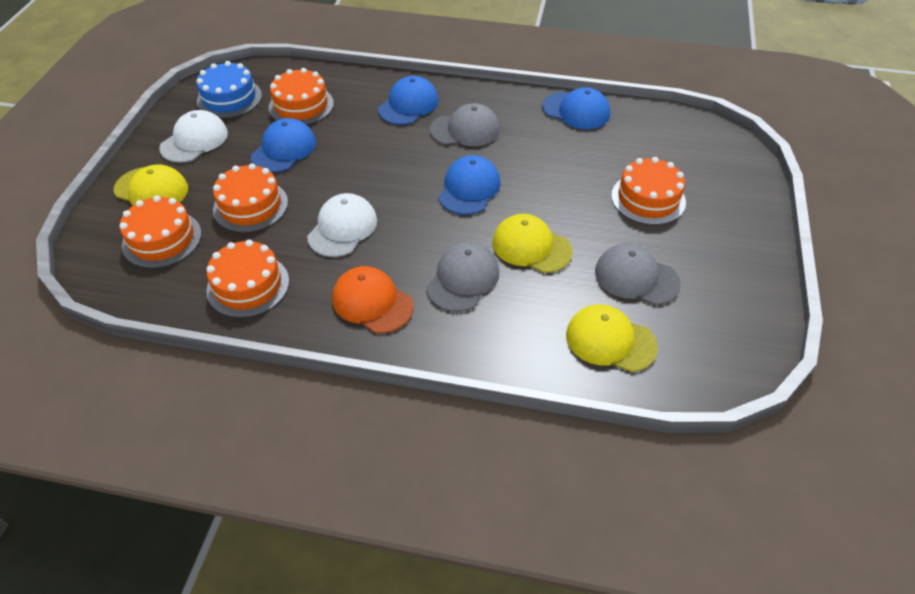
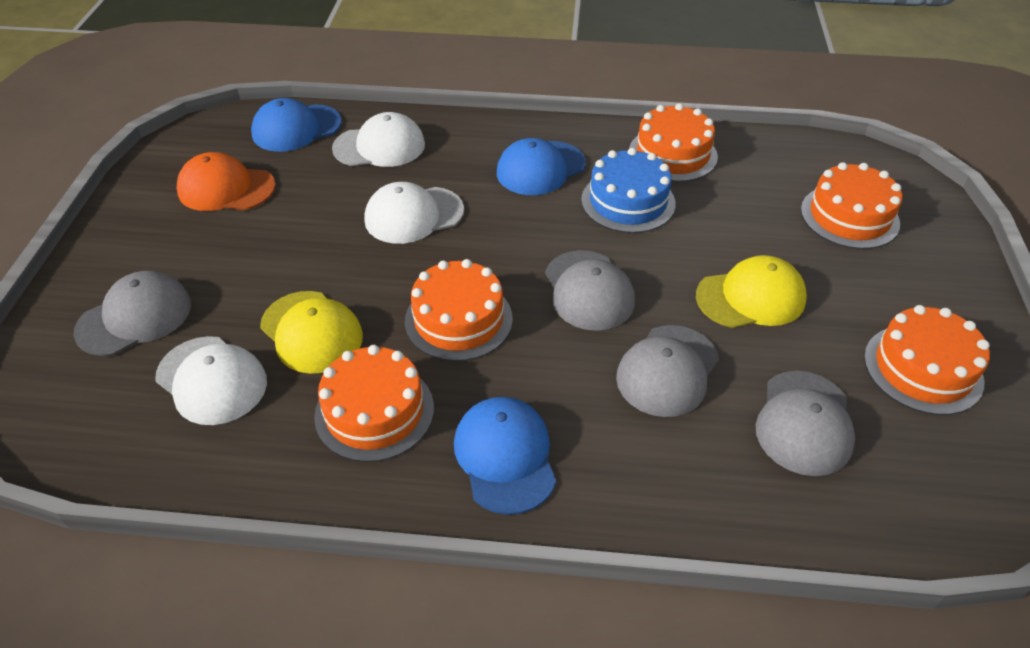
blue cap: 4 -> 3
grey cap: 3 -> 4
white cap: 2 -> 3
yellow cap: 3 -> 2

